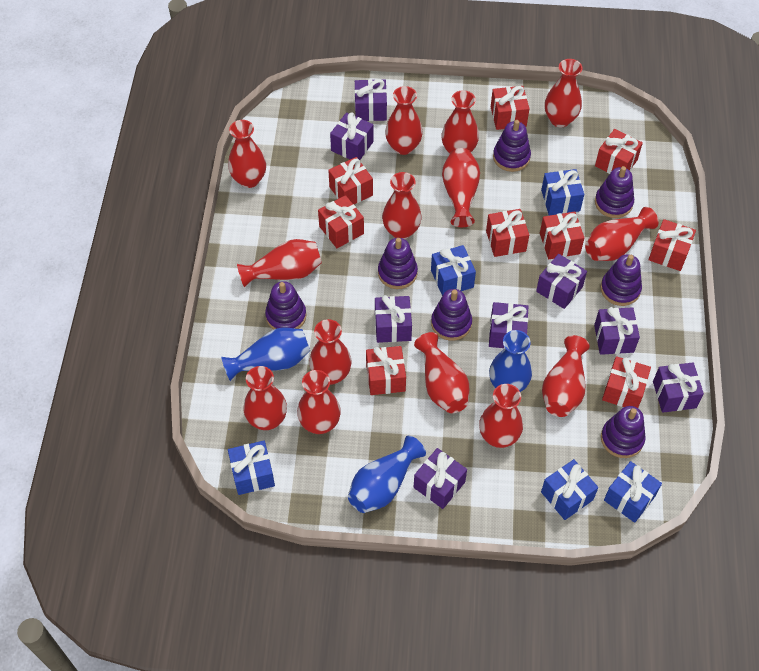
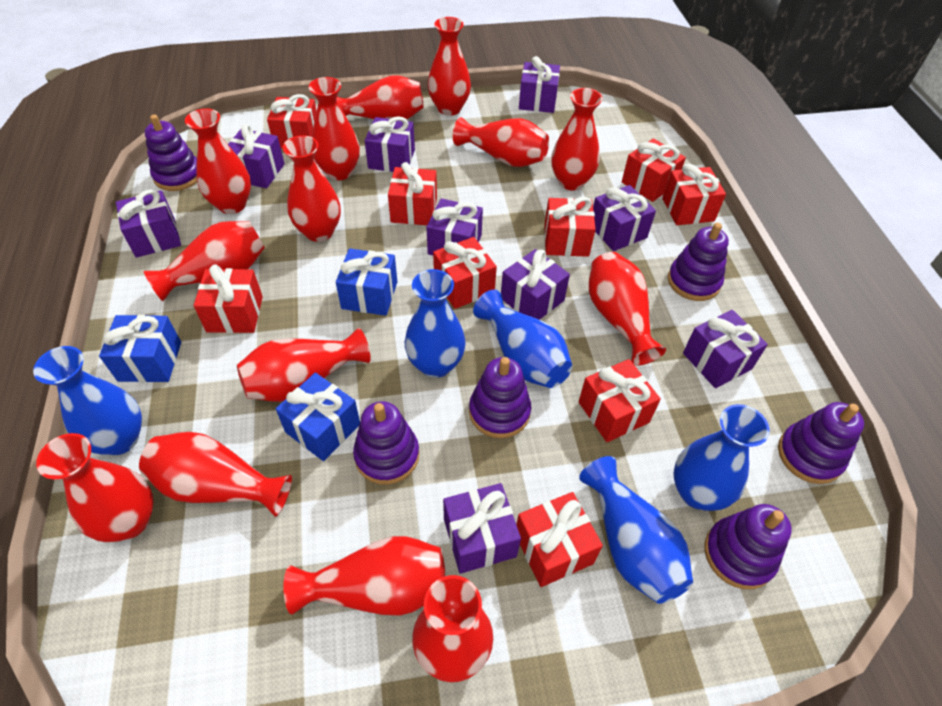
blue gift: 5 -> 3
blue vase: 3 -> 5
purple gift: 8 -> 9
purple stacking toy: 7 -> 6

